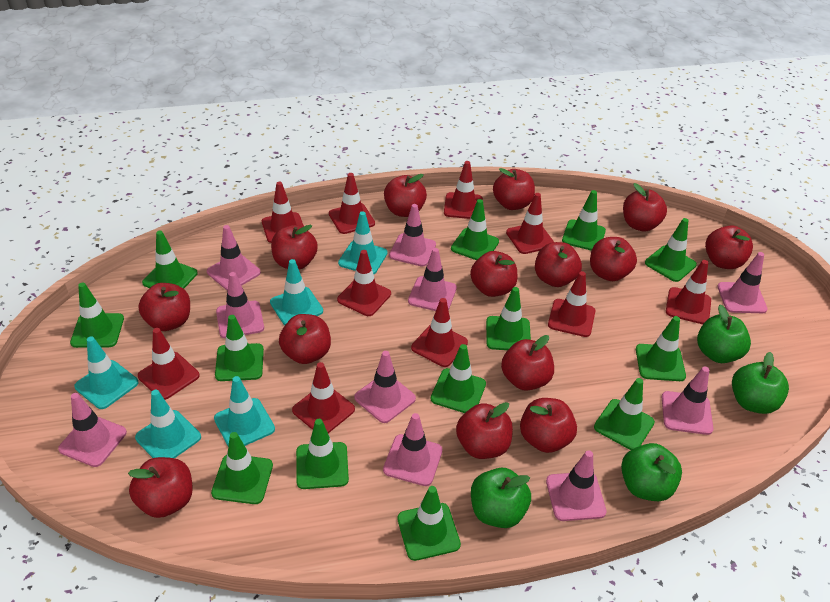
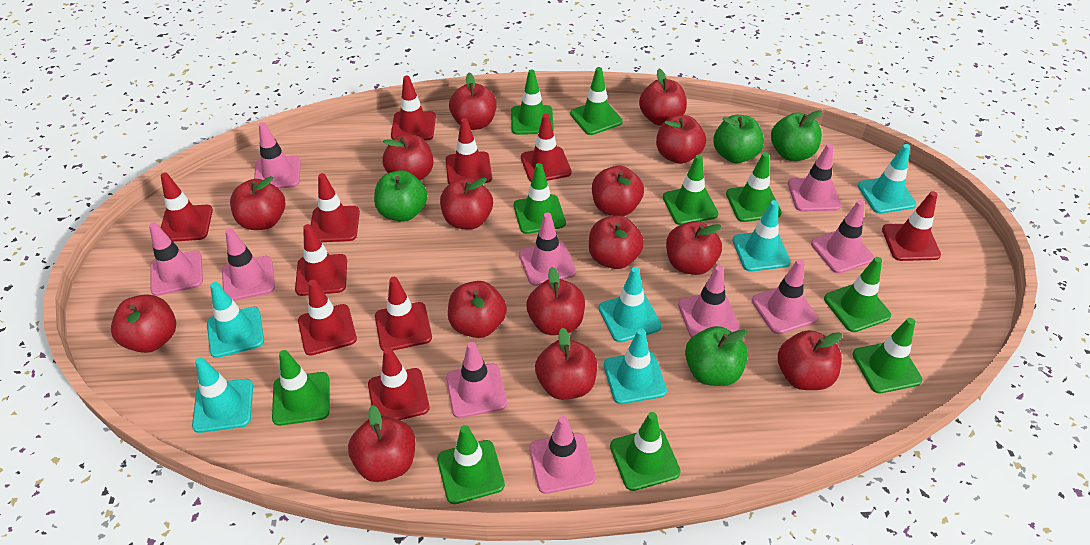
green traffic cone: 13 -> 10
red apple: 14 -> 15
turquoise traffic cone: 5 -> 6

